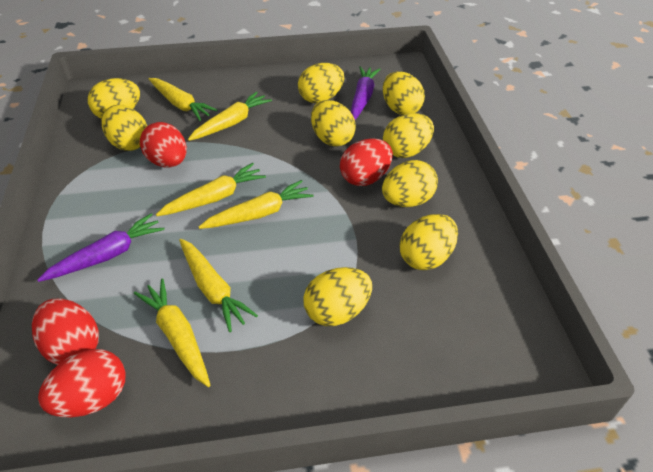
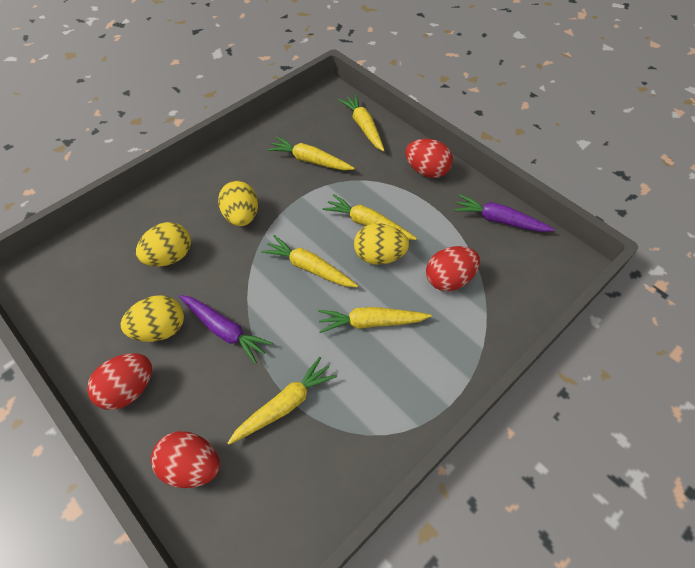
yellow egg: 9 -> 4

